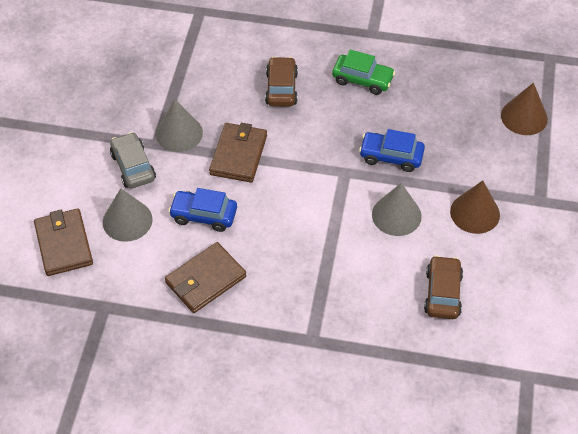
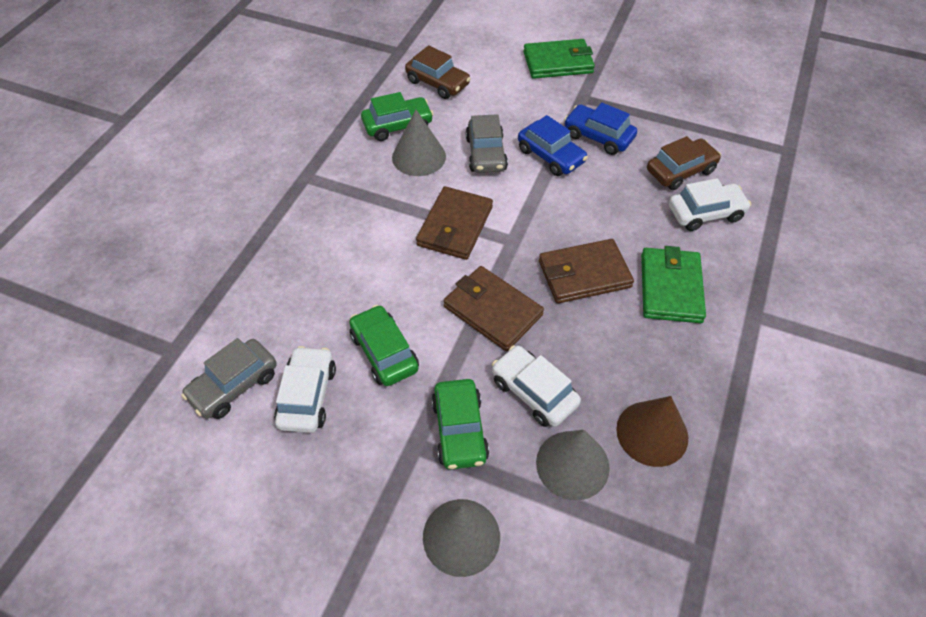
brown cone: 2 -> 1
green car: 1 -> 3
green wallet: 0 -> 2
grey car: 1 -> 2
white car: 0 -> 3

